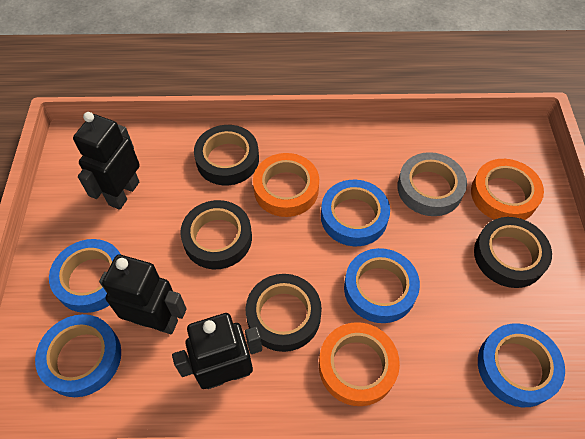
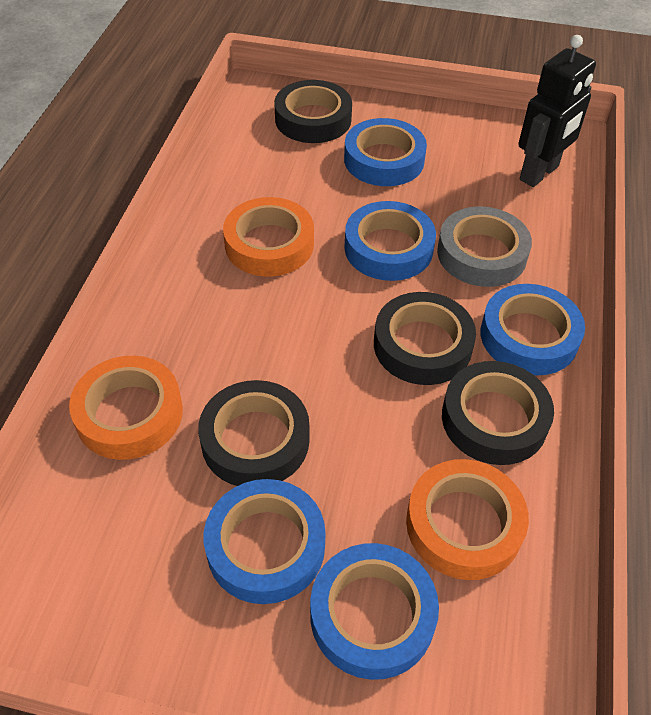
black robot: 3 -> 1

